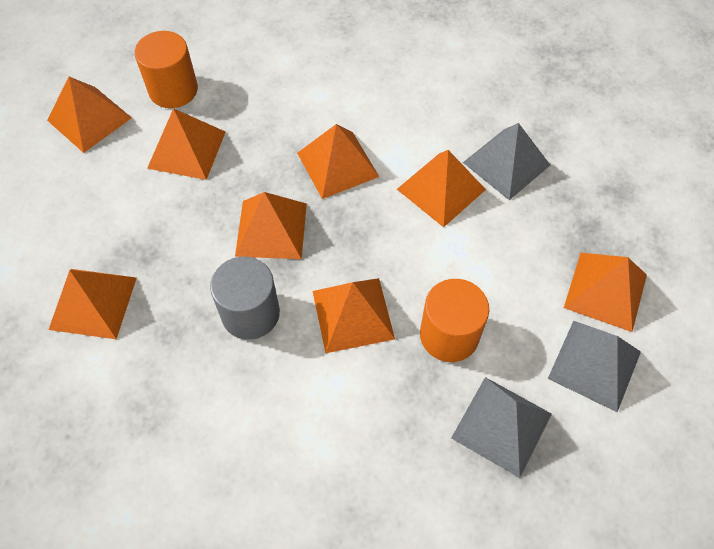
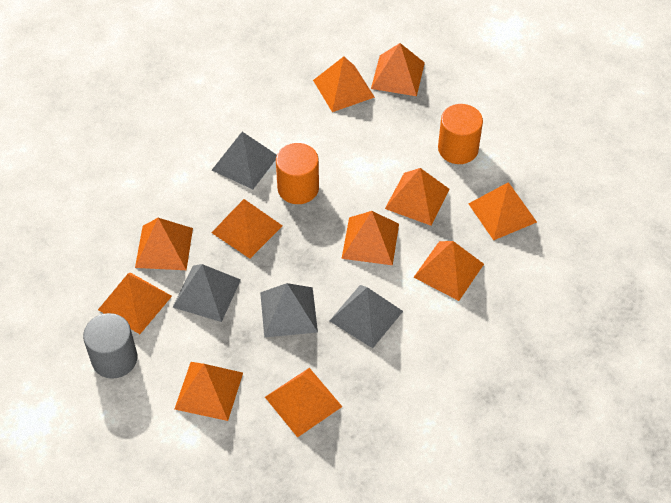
grey pyramid: 3 -> 4
orange pyramid: 8 -> 11

